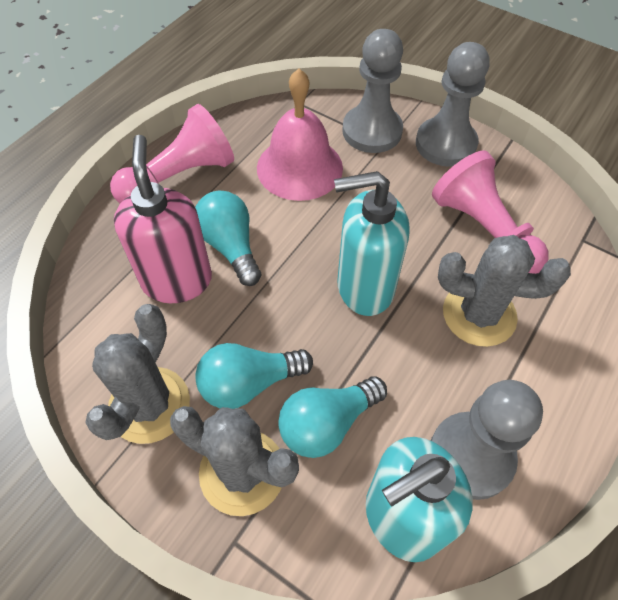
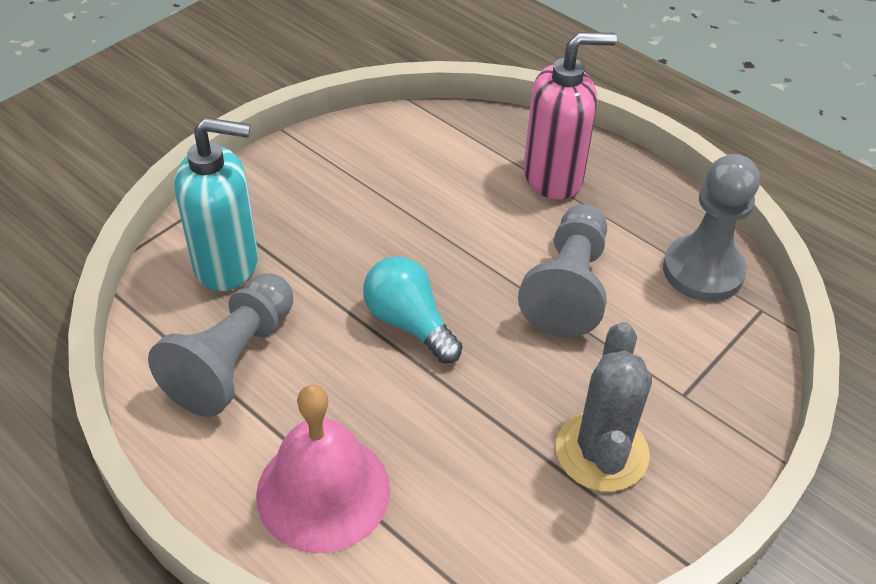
grey cactus: 3 -> 1
pink pawn: 2 -> 0
turquoise light bulb: 3 -> 1
turquoise soap dispenser: 2 -> 1

